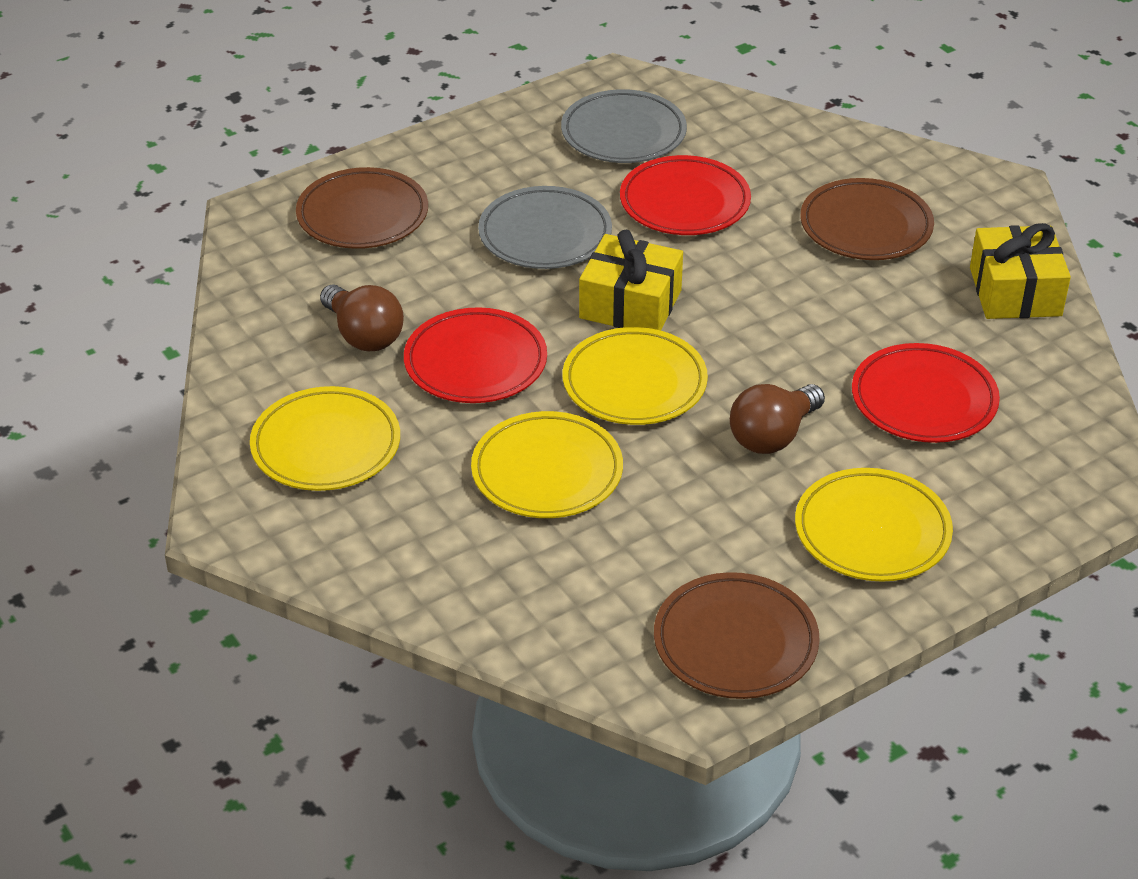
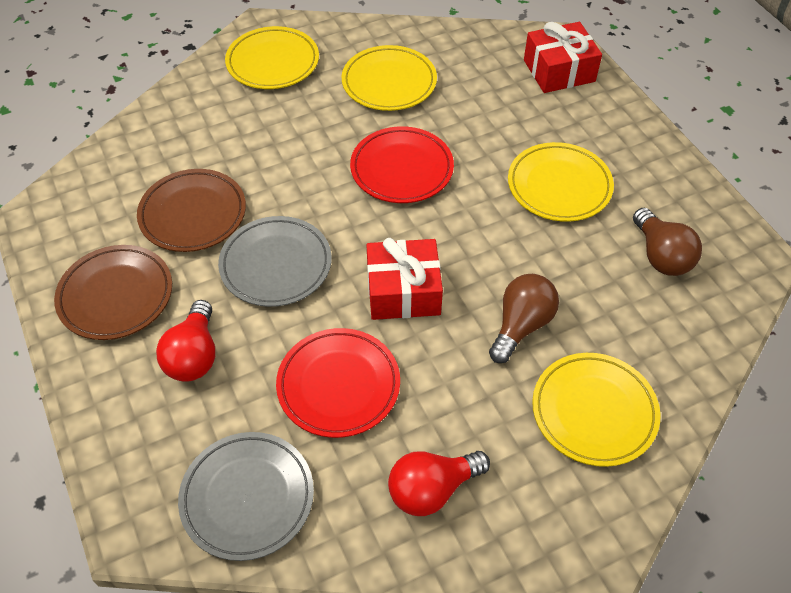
brown plate: 3 -> 2
red gift: 0 -> 2
red light bulb: 0 -> 2
red plate: 3 -> 2
yellow gift: 2 -> 0

